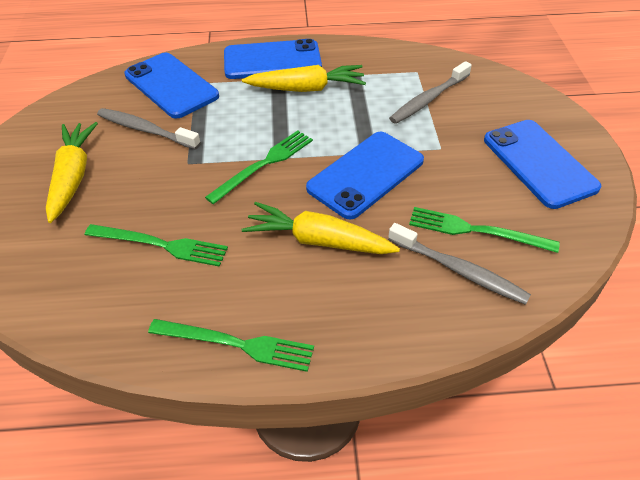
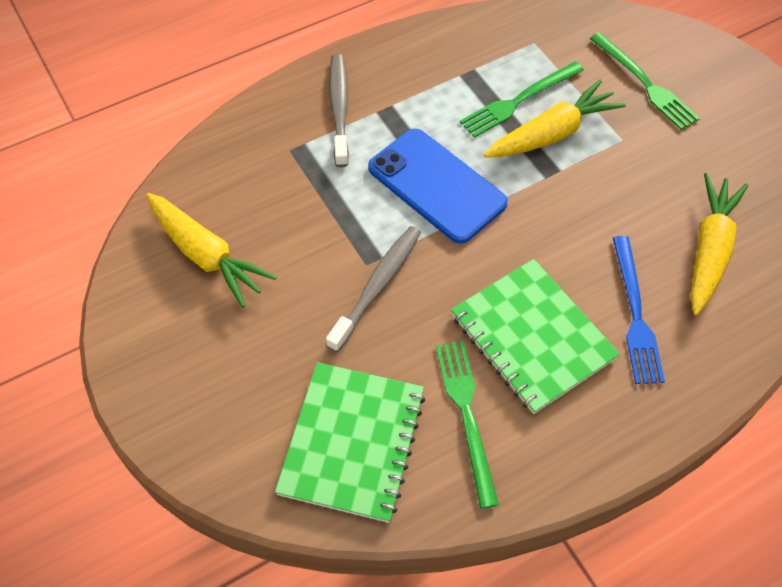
blue fork: 0 -> 1
blue phone: 4 -> 1
green fork: 4 -> 3
green notebook: 0 -> 2
grey toothbrush: 3 -> 2

